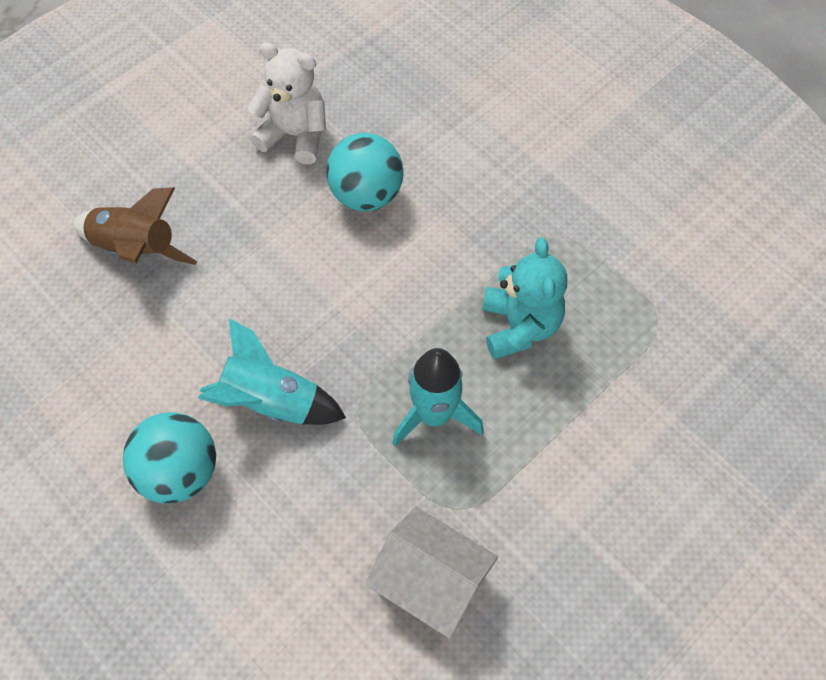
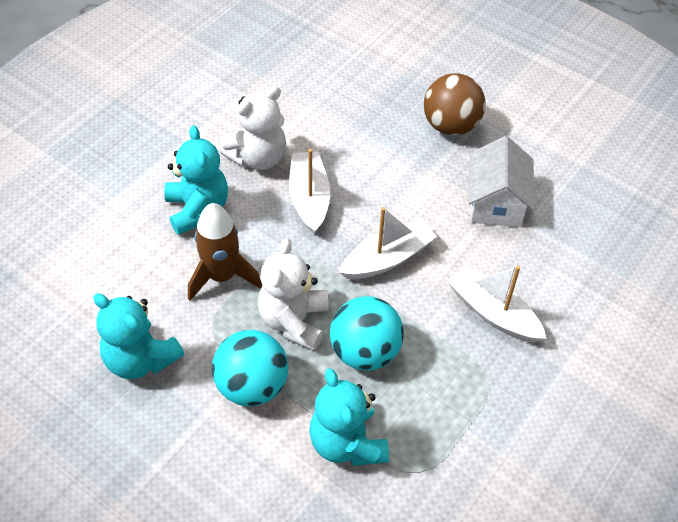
brown ball: 0 -> 1
turquoise rocket: 2 -> 0
turquoise teddy bear: 1 -> 3
white boat: 0 -> 3
white teddy bear: 1 -> 2

